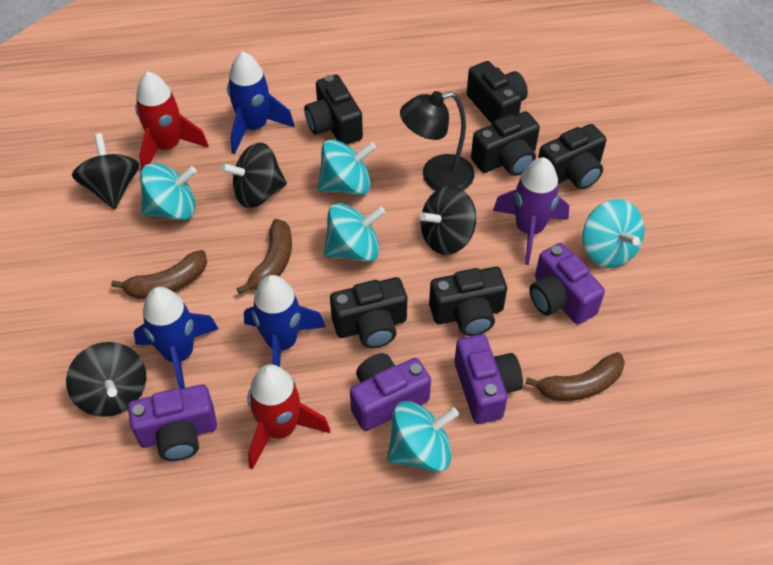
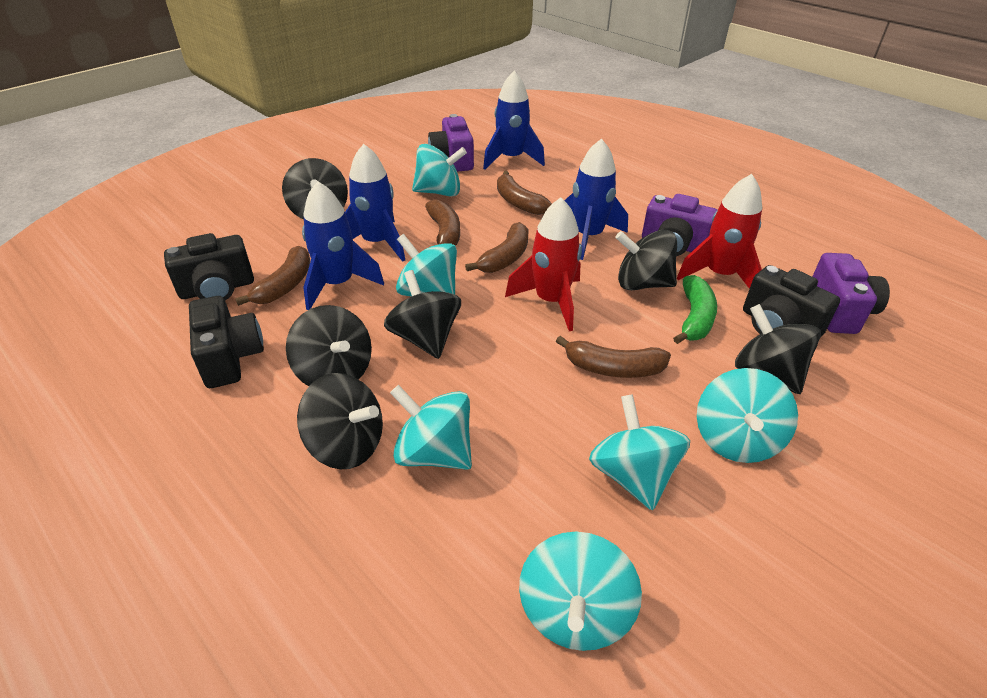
black camera: 6 -> 3
black lamp: 1 -> 0
black spinning top: 4 -> 6
blue rocket: 3 -> 4
brown banana: 3 -> 5
green banana: 0 -> 1
purple camera: 4 -> 3
purple rocket: 1 -> 0
turquoise spinning top: 5 -> 6

